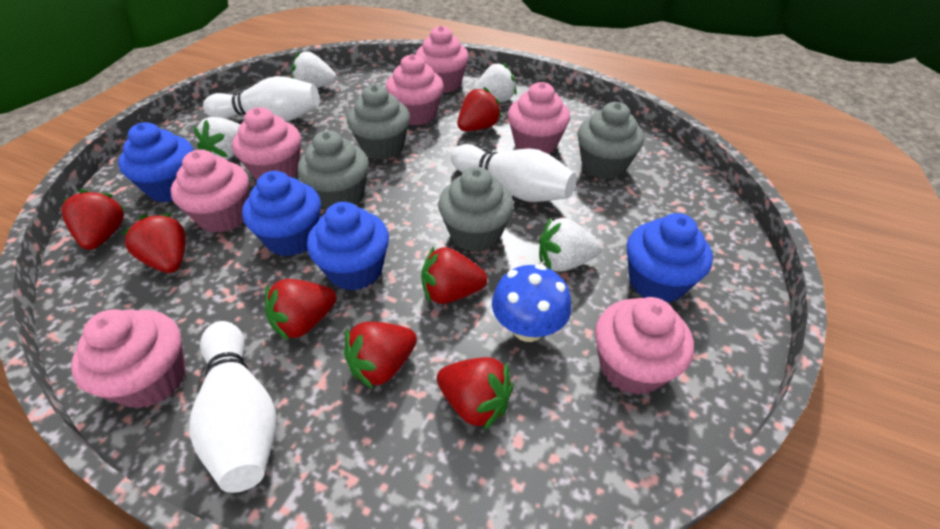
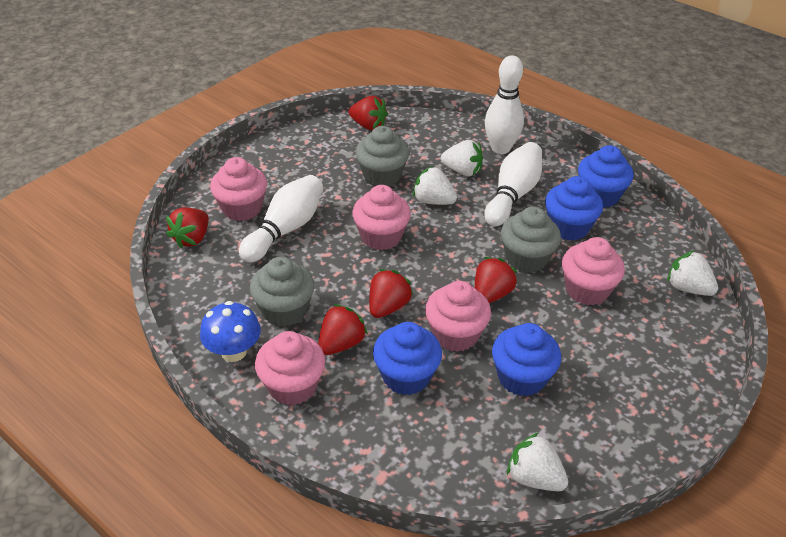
grey cupcake: 4 -> 3
pink cupcake: 7 -> 5
red strawberry: 7 -> 5

